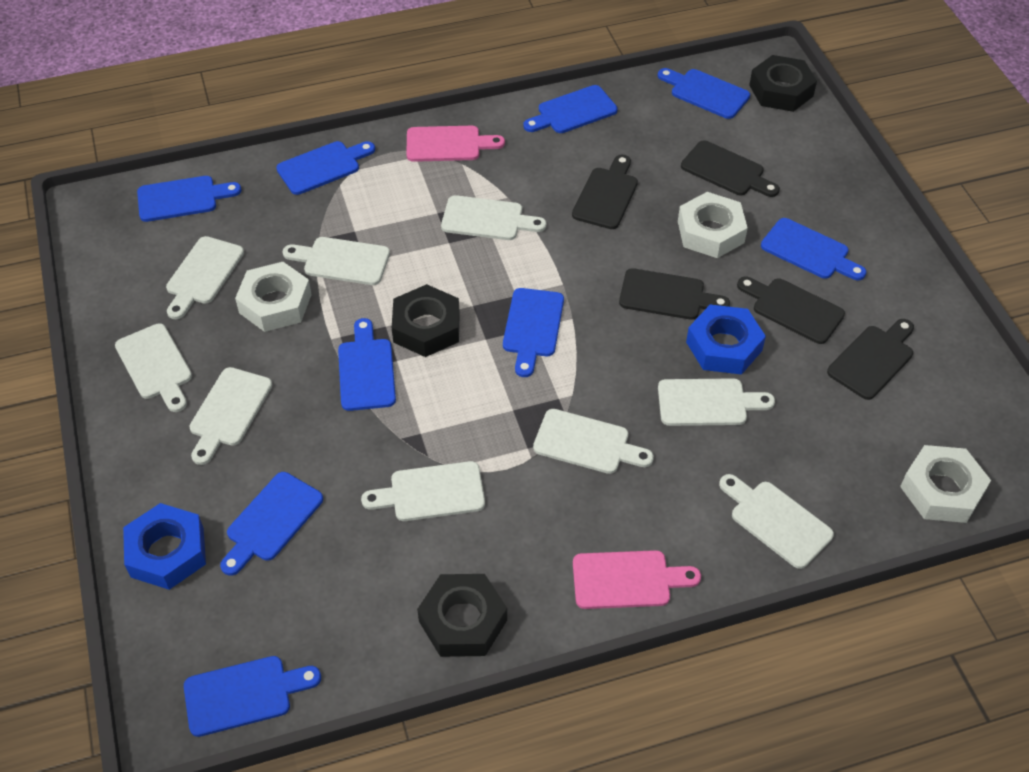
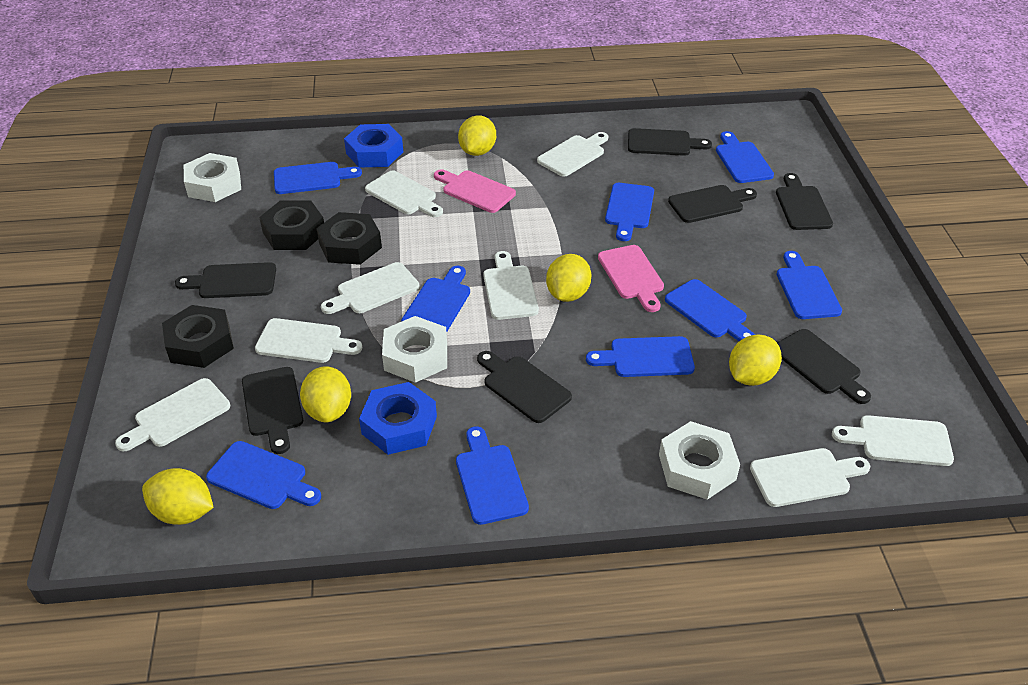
black cutting board: 5 -> 7
white cutting board: 9 -> 8
yellow lemon: 0 -> 5

